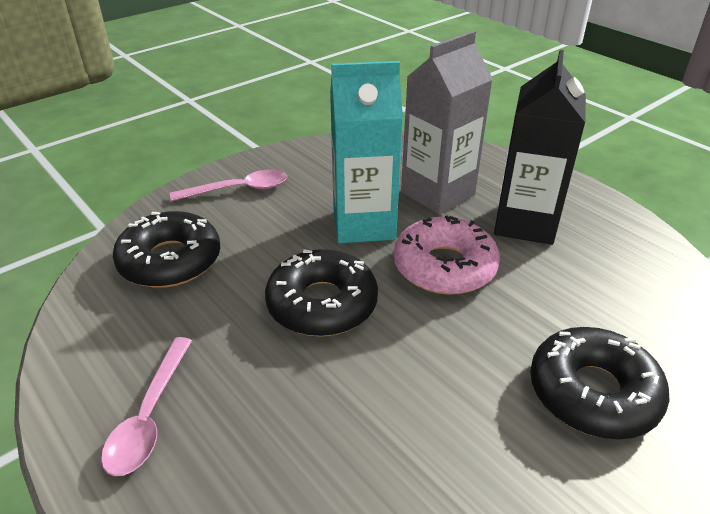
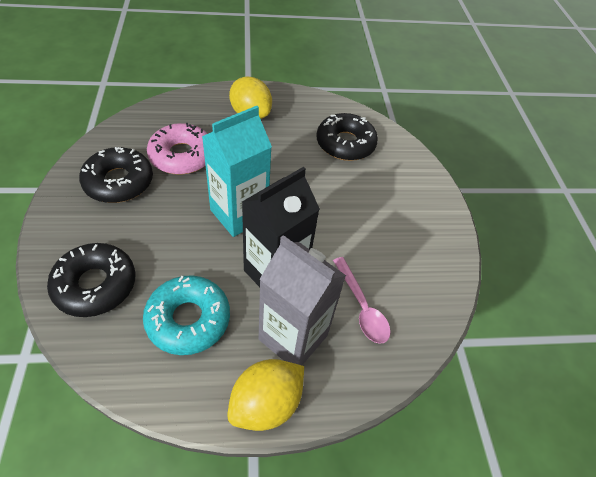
pink spoon: 2 -> 1
turquoise donut: 0 -> 1
yellow lemon: 0 -> 2

